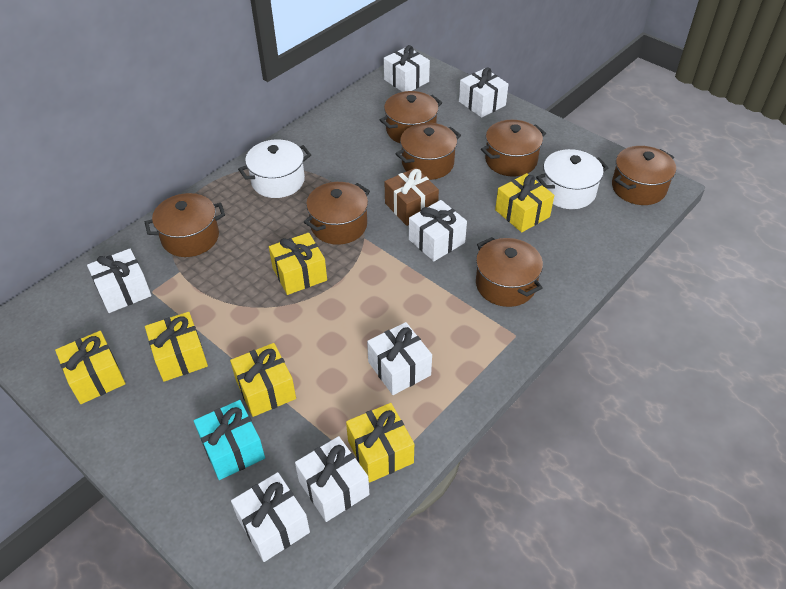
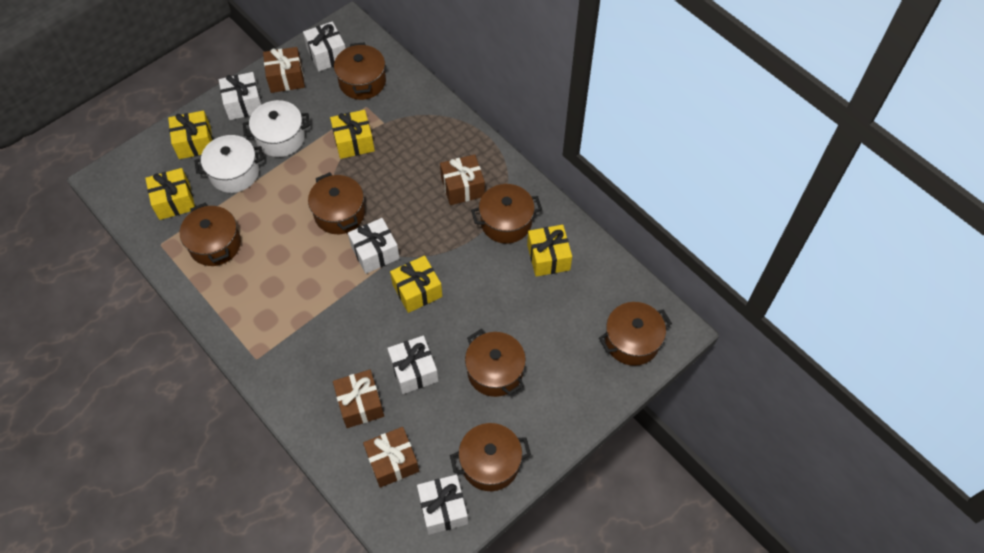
brown gift: 1 -> 4
turquoise gift: 1 -> 0
white gift: 7 -> 5
yellow gift: 6 -> 5

